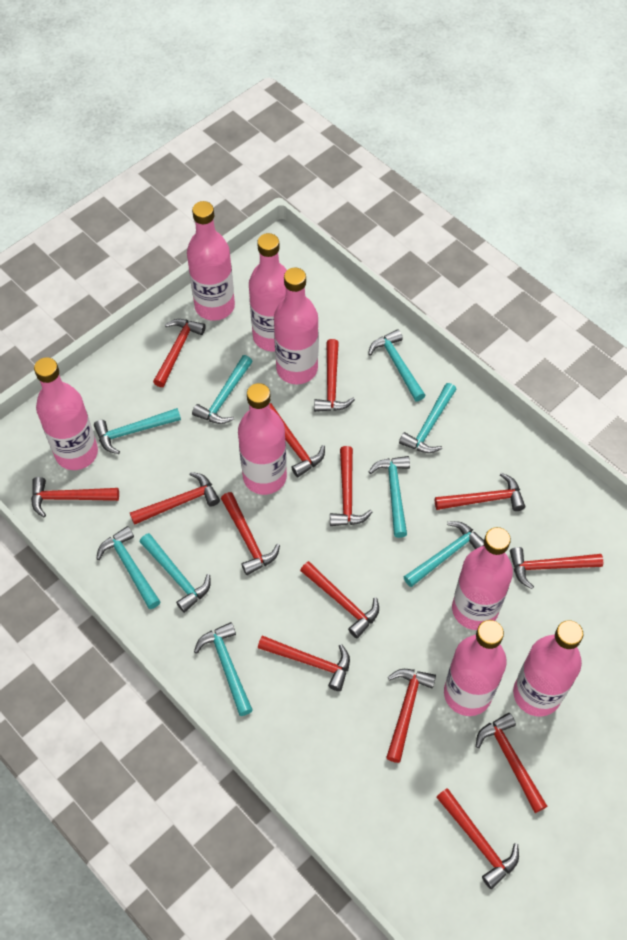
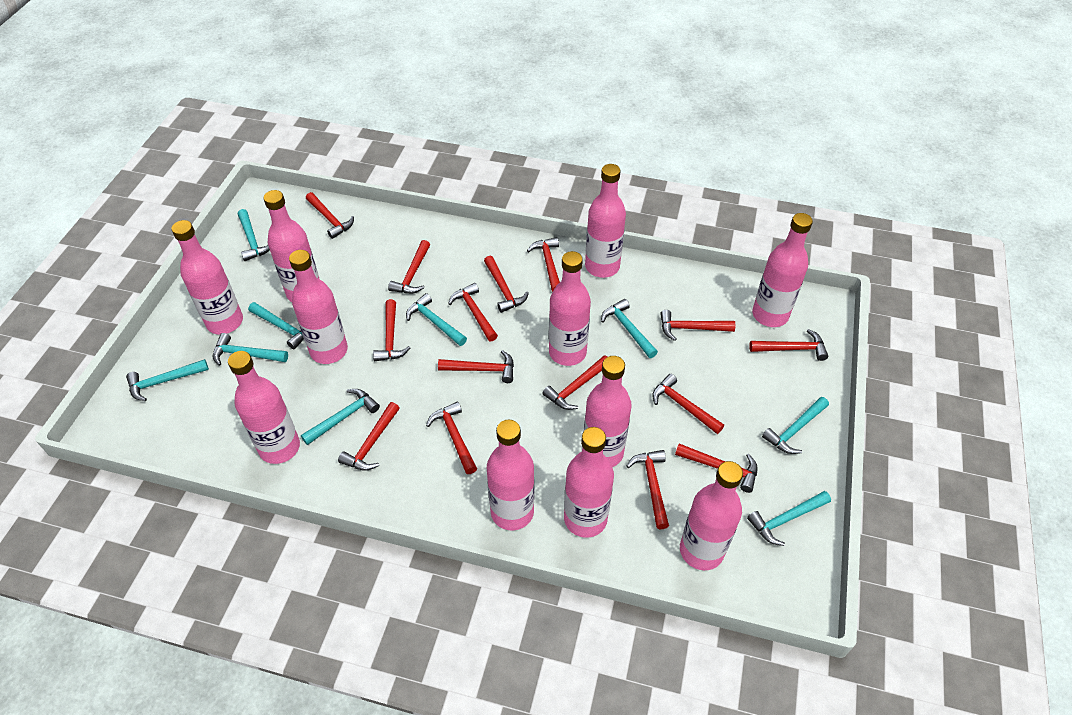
pink bottle: 8 -> 11
red hammer: 14 -> 15

